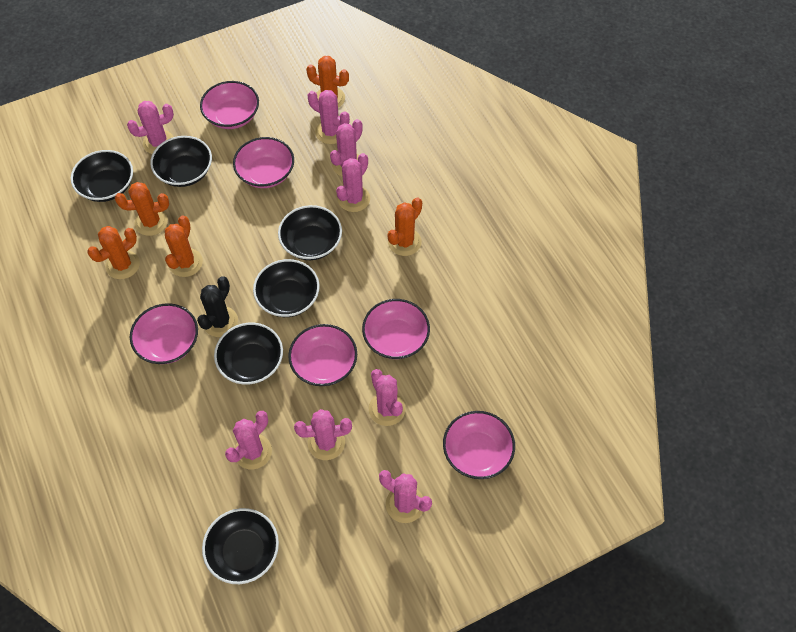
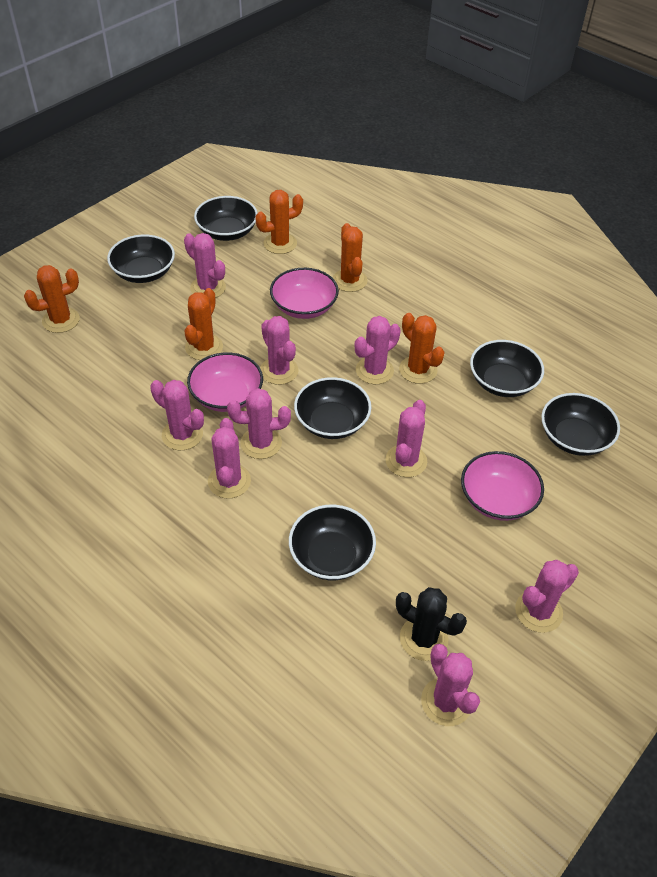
pink bowl: 6 -> 3
pink cactus: 8 -> 9

